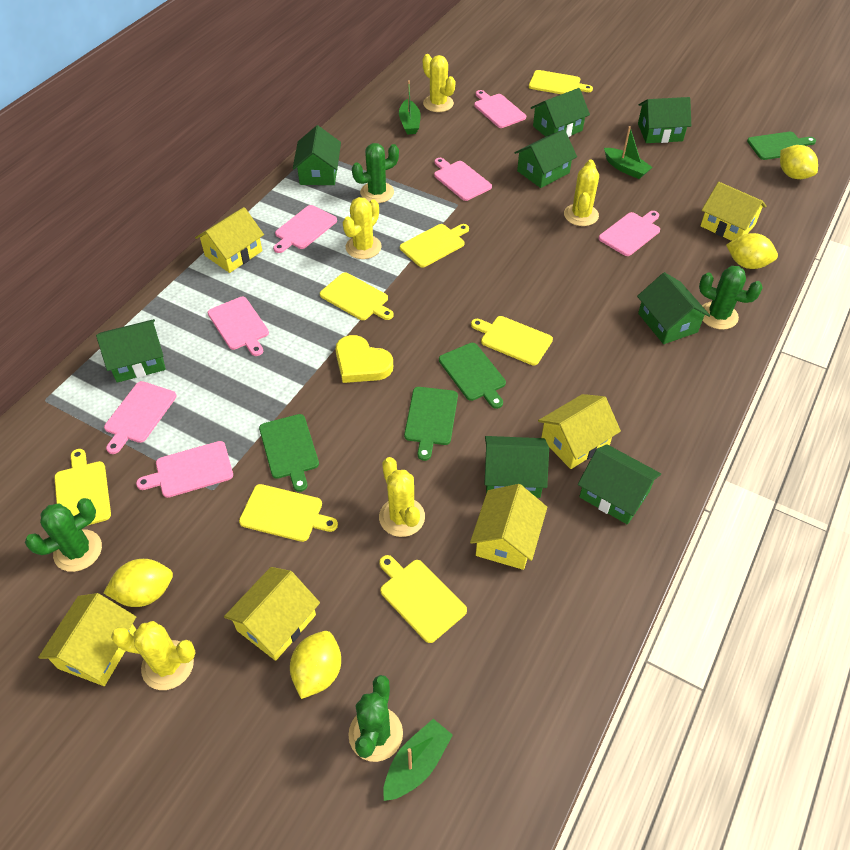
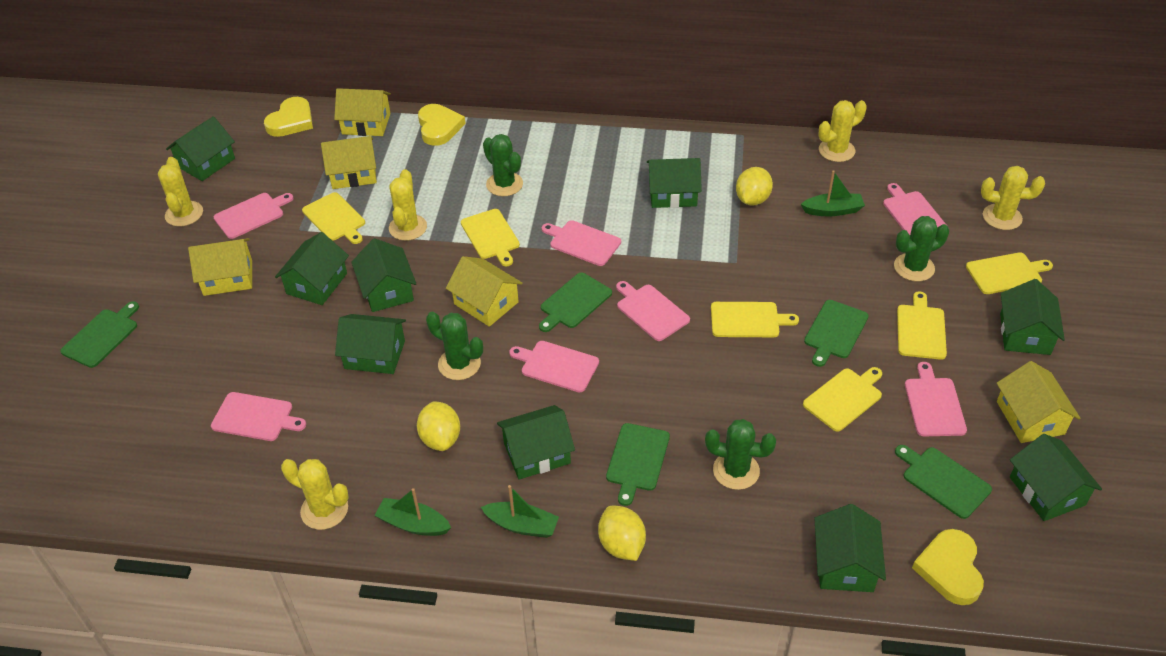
green cutting board: 4 -> 5
green house: 8 -> 9
yellow cutting board: 7 -> 6
yellow heart: 1 -> 3
yellow house: 6 -> 5
yellow lemon: 4 -> 3

